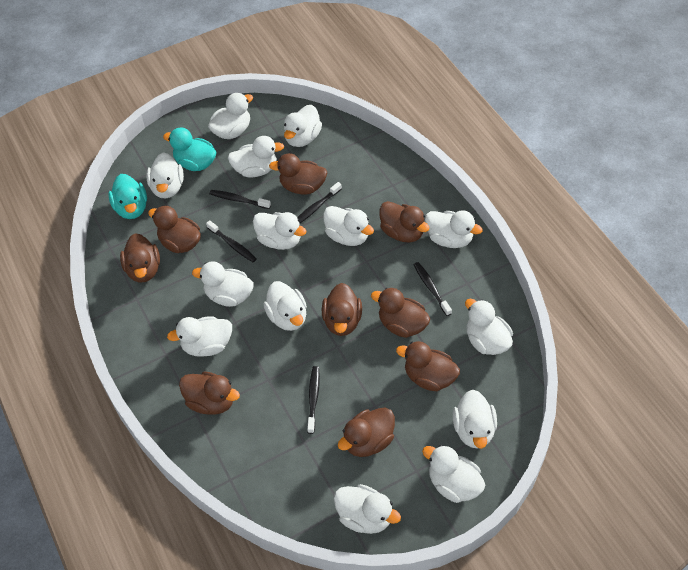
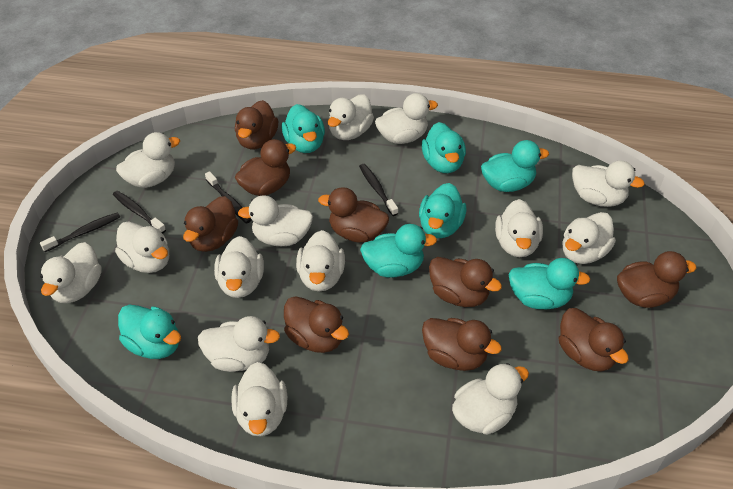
black toothbrush: 5 -> 4
turquoise duck: 2 -> 7

